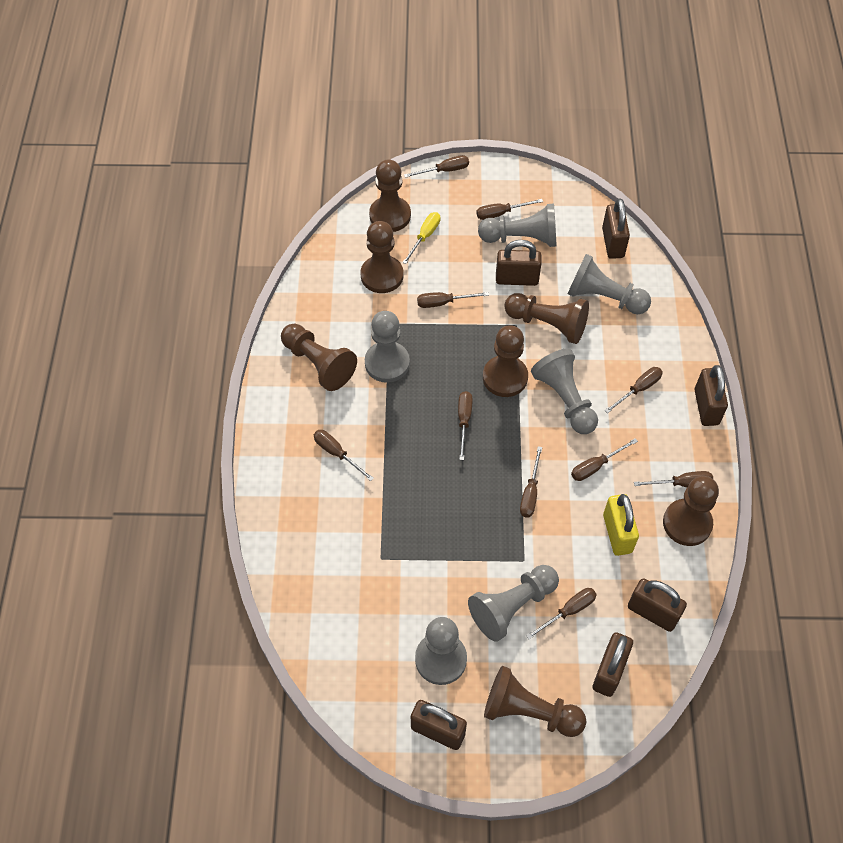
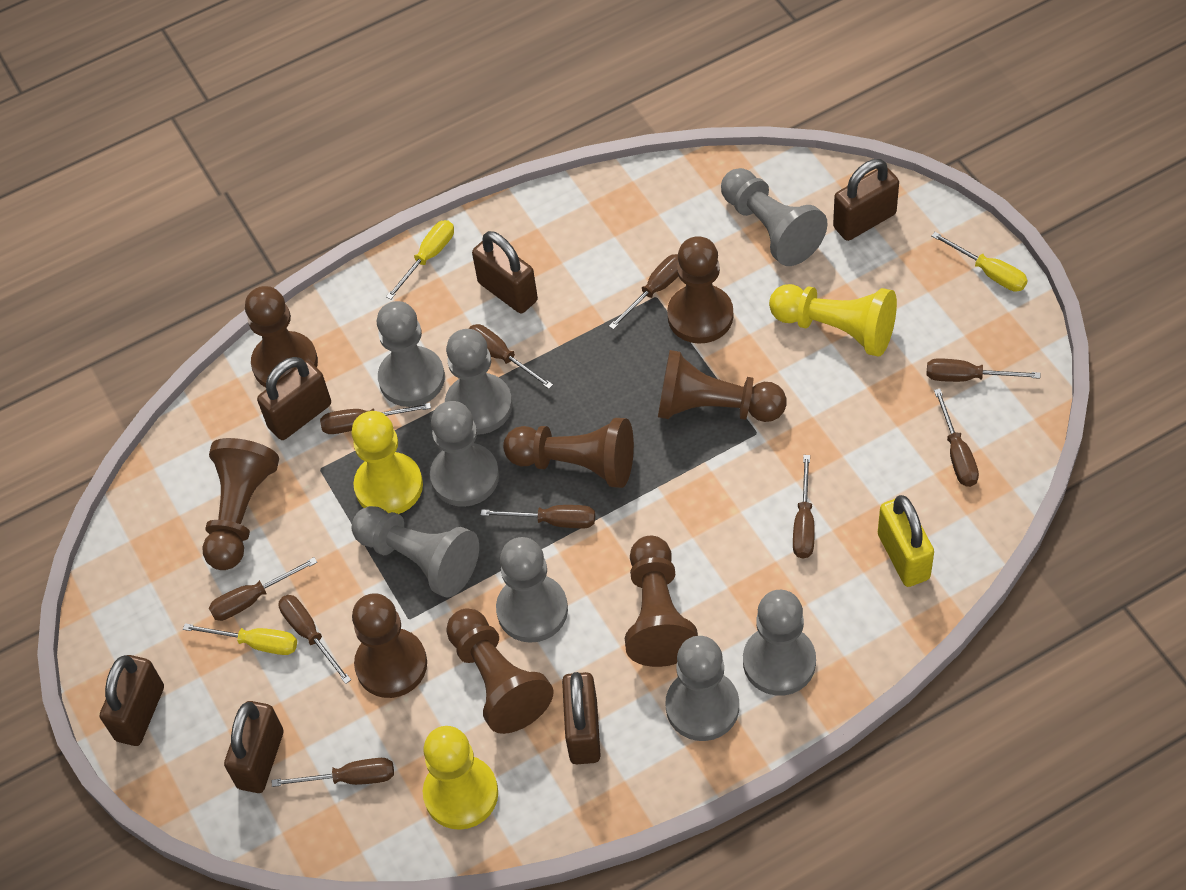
brown pawn: 7 -> 8
grey pawn: 6 -> 8
yellow pawn: 0 -> 3
yellow screwdriver: 1 -> 3

